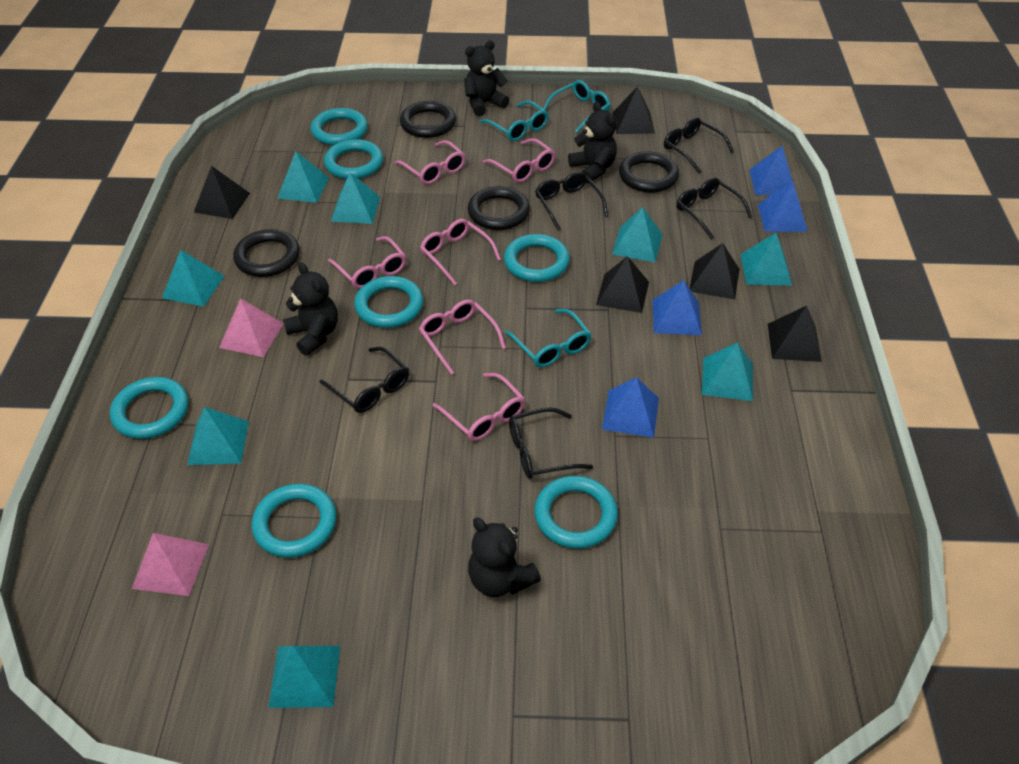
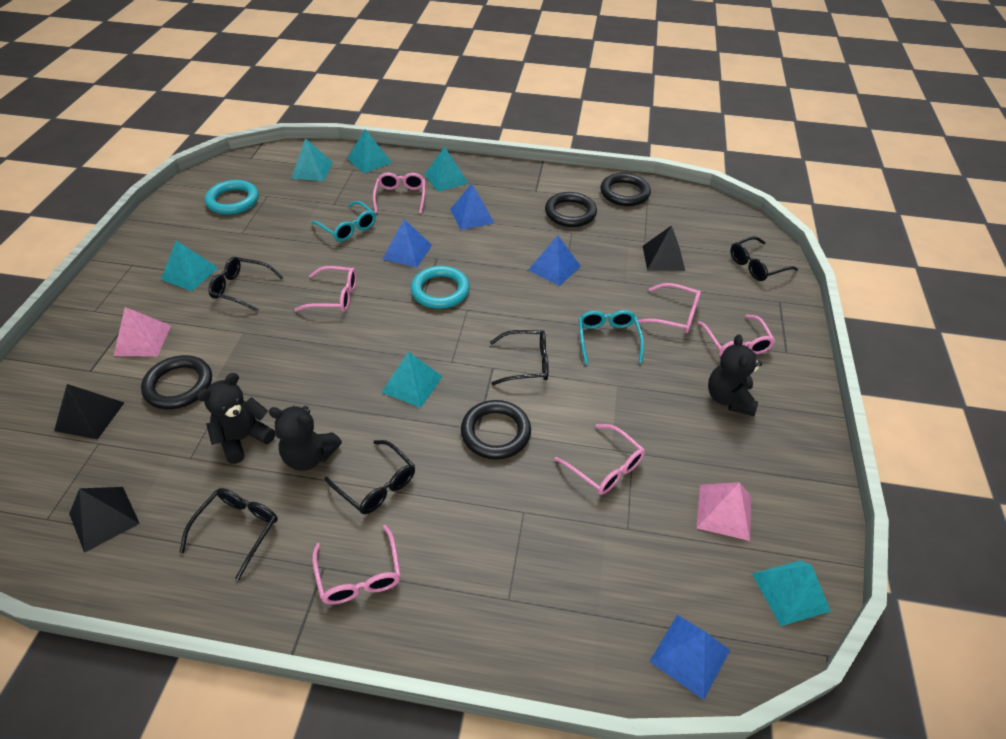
black pyramid: 5 -> 3
black teddy bear: 4 -> 3
turquoise glasses: 3 -> 2
turquoise pyramid: 8 -> 6
turquoise ring: 7 -> 2

